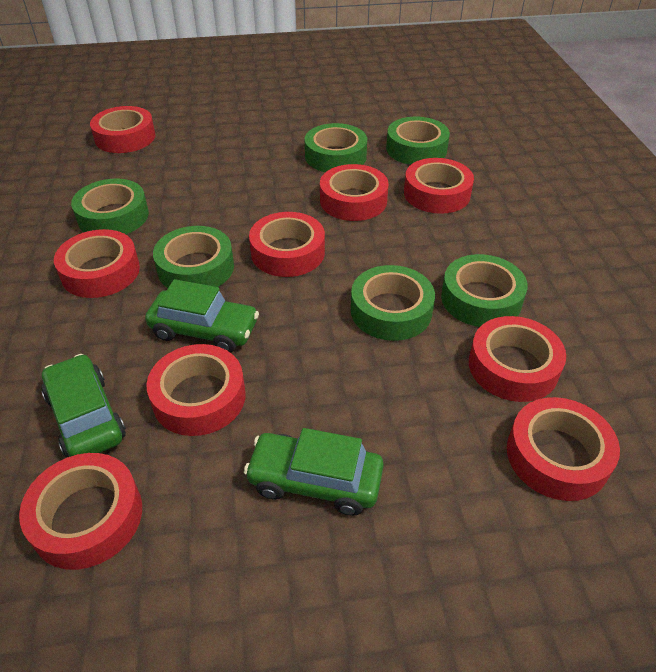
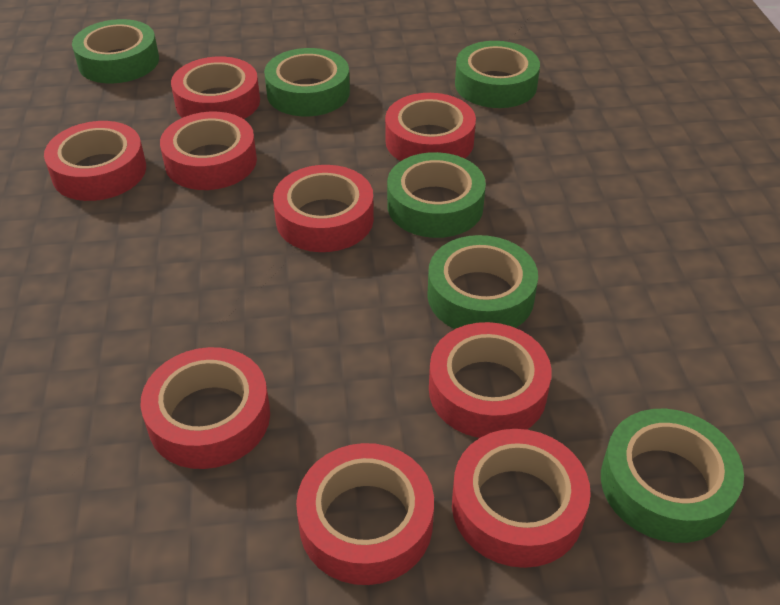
green car: 3 -> 0

